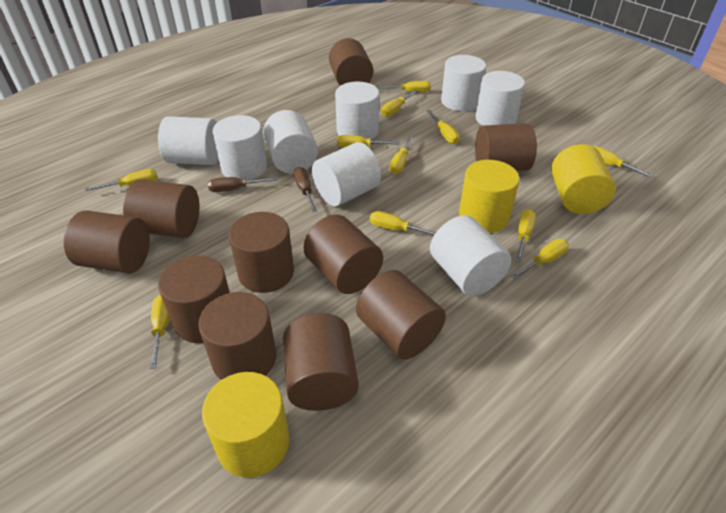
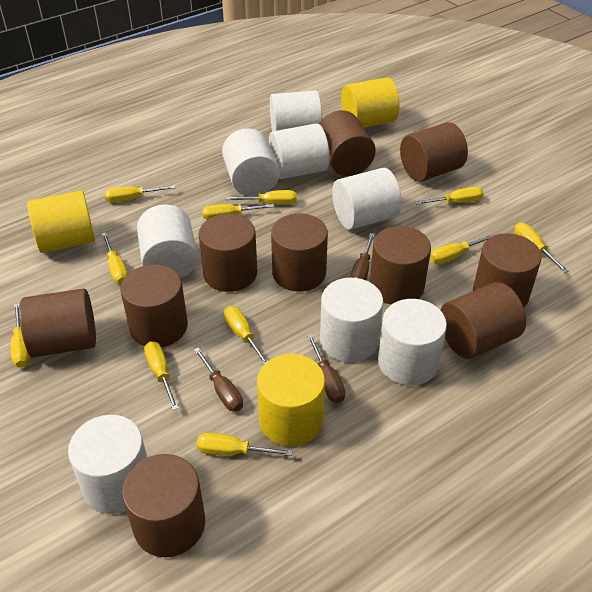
brown screwdriver: 2 -> 3

